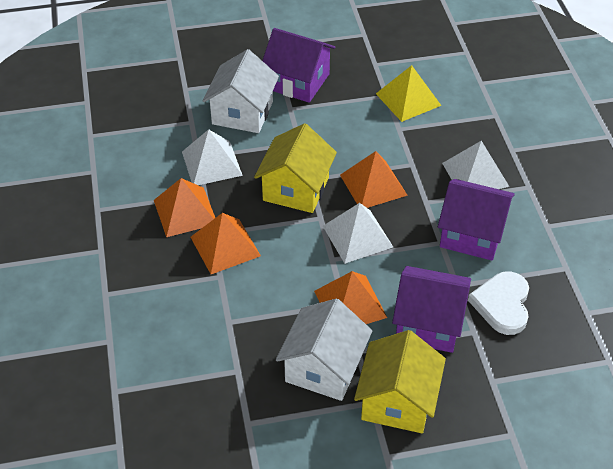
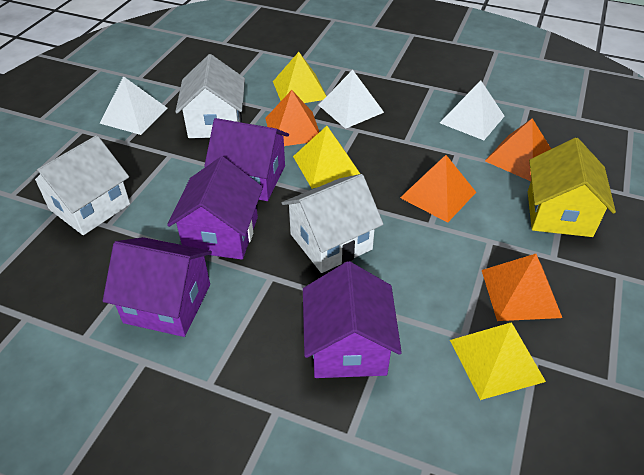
purple house: 3 -> 4
white heart: 1 -> 0
white house: 2 -> 3
yellow house: 2 -> 1
yellow pyramid: 1 -> 3

